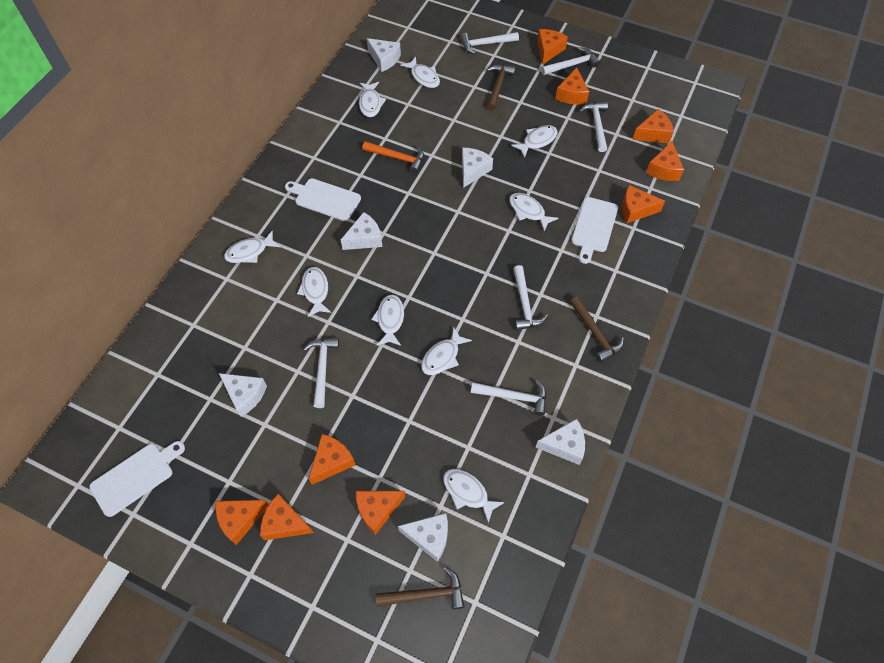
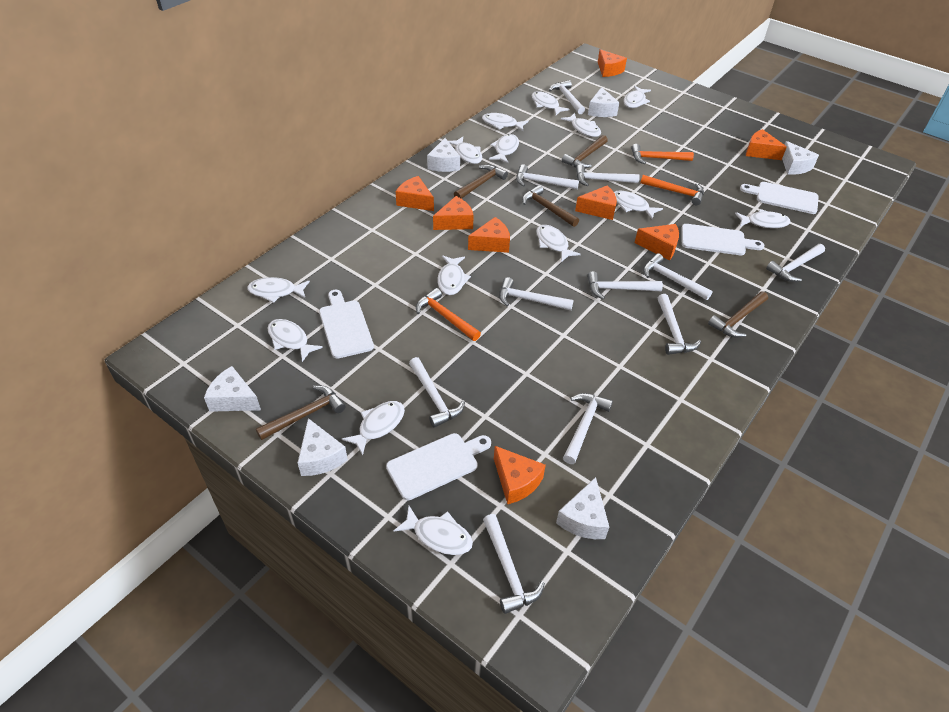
brown hammer: 3 -> 5
orange cheese: 9 -> 8
orange hammer: 1 -> 3
white cutting board: 3 -> 4
white fish: 9 -> 14
white hammer: 6 -> 11

